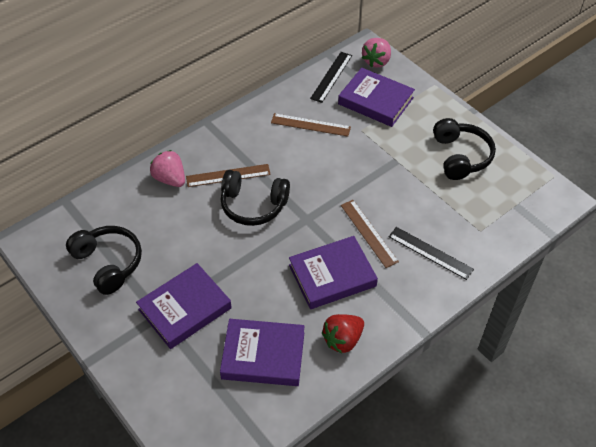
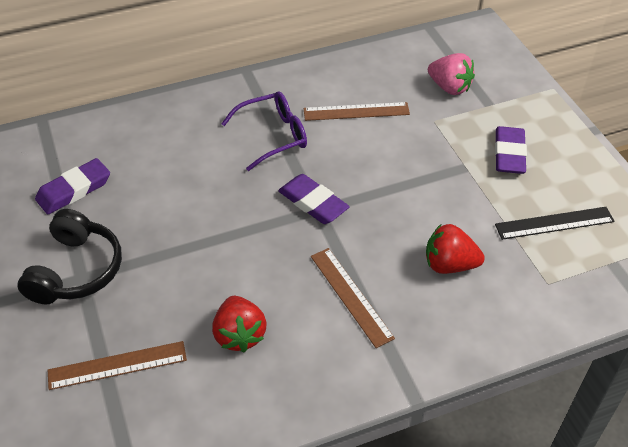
black headphones: 3 -> 1
black ruler: 2 -> 1
pink strawberry: 2 -> 1
purple book: 4 -> 0
purple eraser: 0 -> 3
purple glasses: 0 -> 1
red strawberry: 1 -> 2

